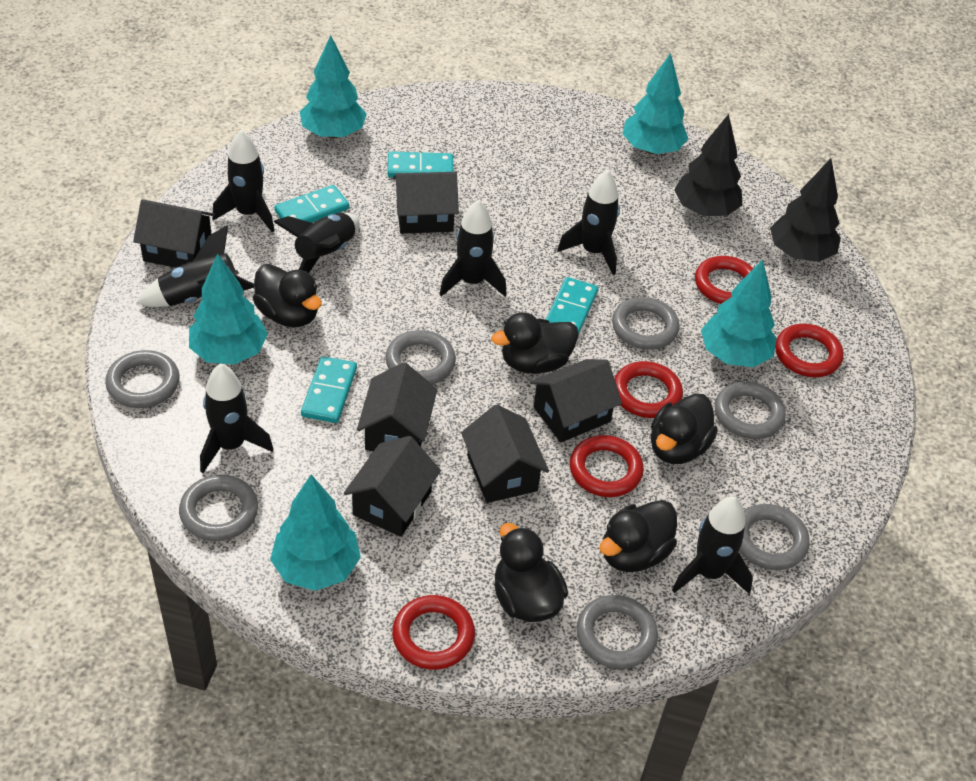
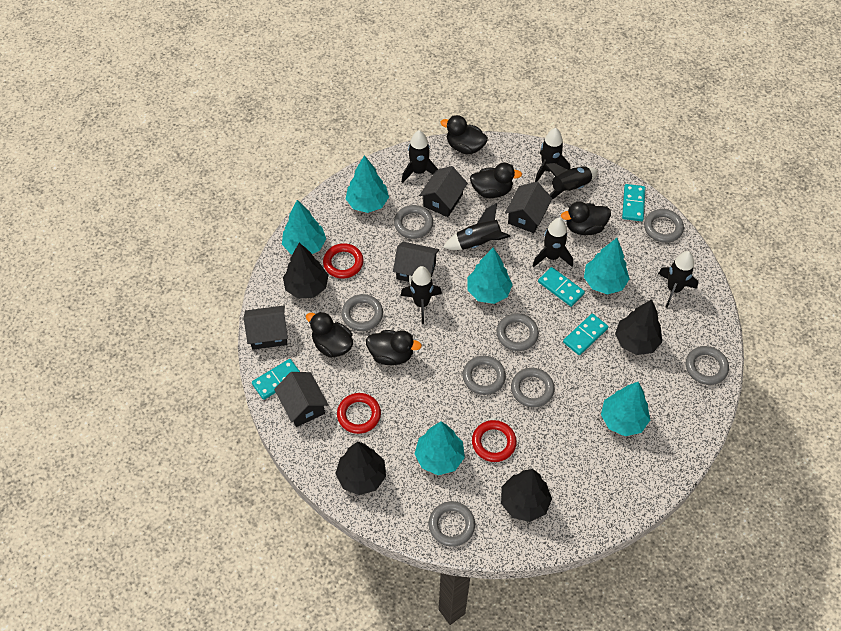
black house: 6 -> 5
black tree: 2 -> 4
grey ring: 7 -> 8
red ring: 5 -> 3
turquoise tree: 5 -> 6

